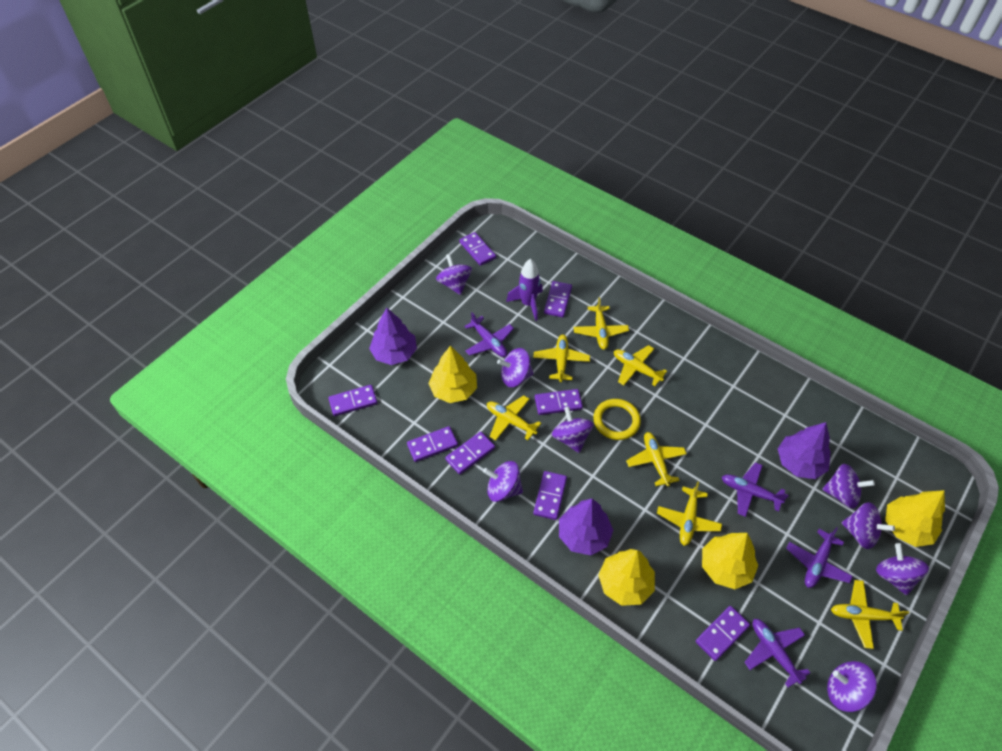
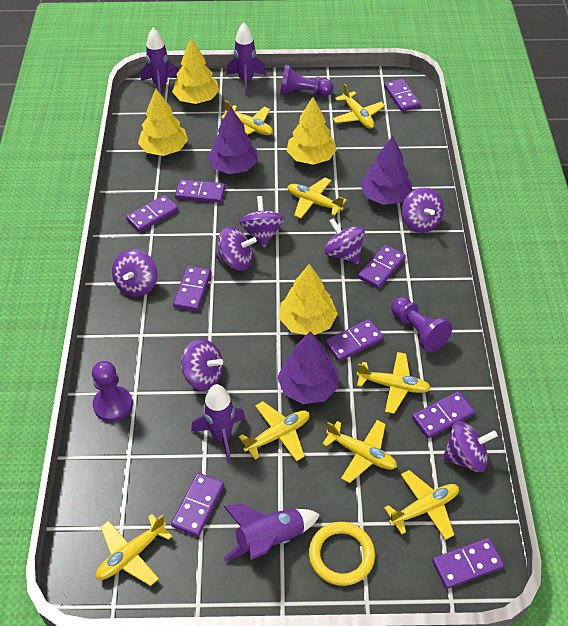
purple domino: 8 -> 9
purple pawn: 0 -> 3
purple plane: 4 -> 0
purple rocket: 1 -> 4
purple spinning top: 8 -> 7
yellow plane: 7 -> 8

